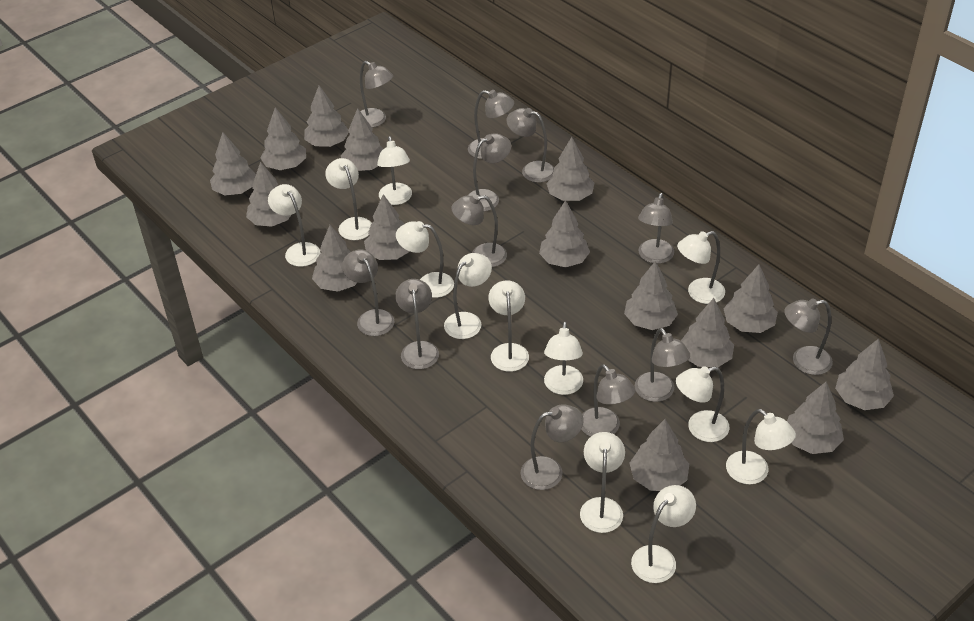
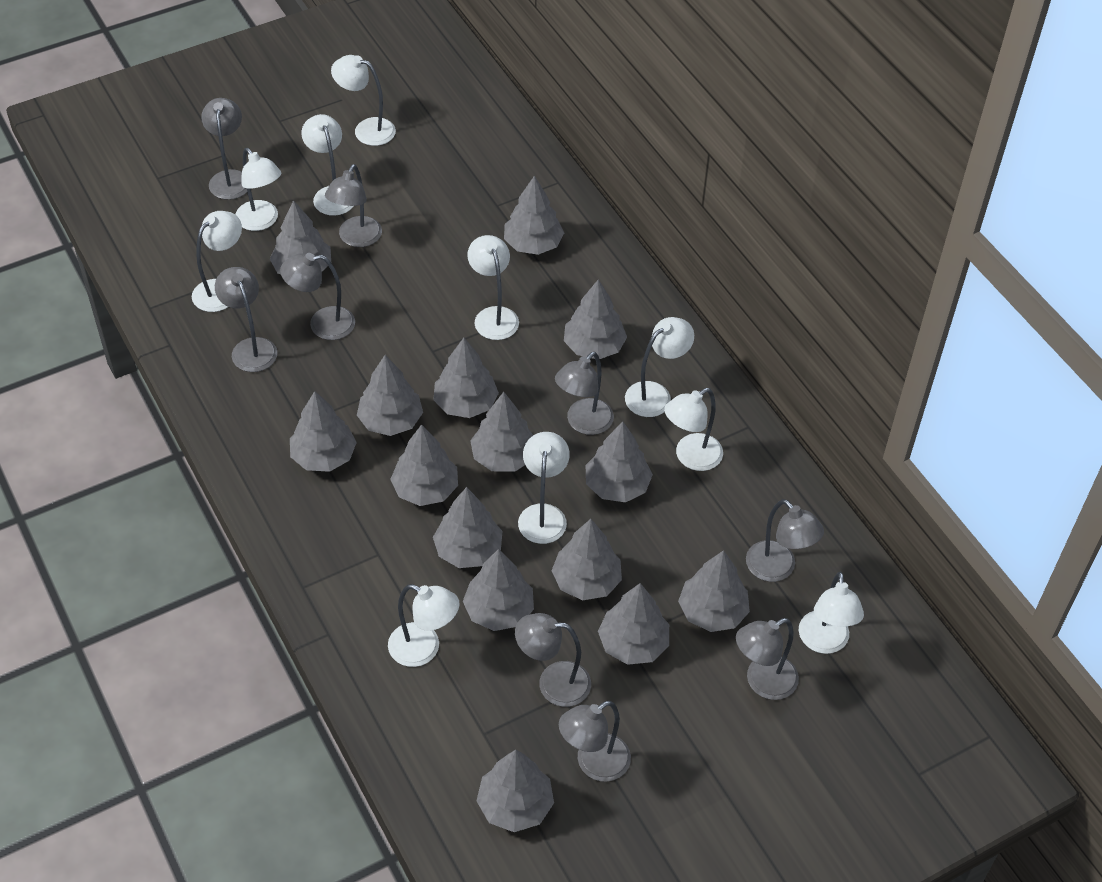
grey lamp: 12 -> 9
white lamp: 12 -> 10

